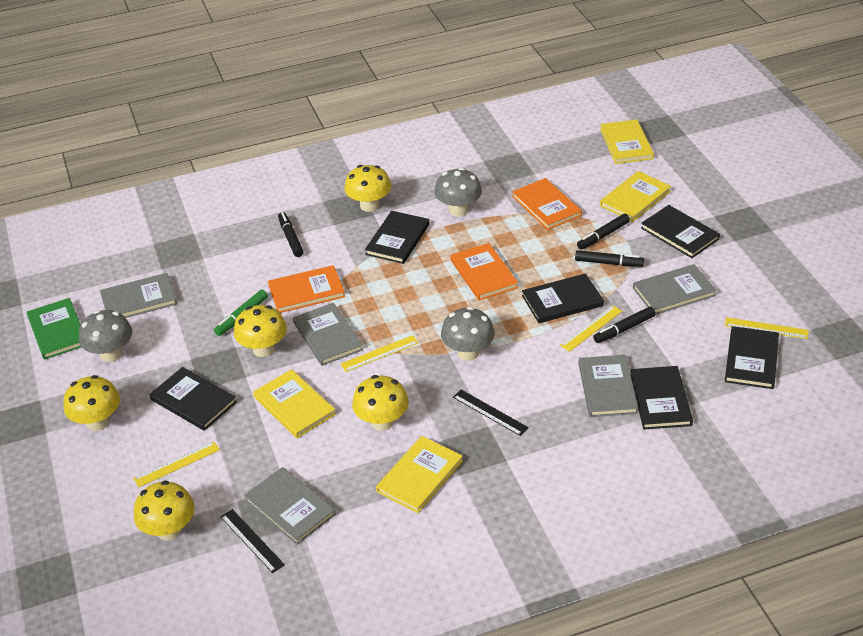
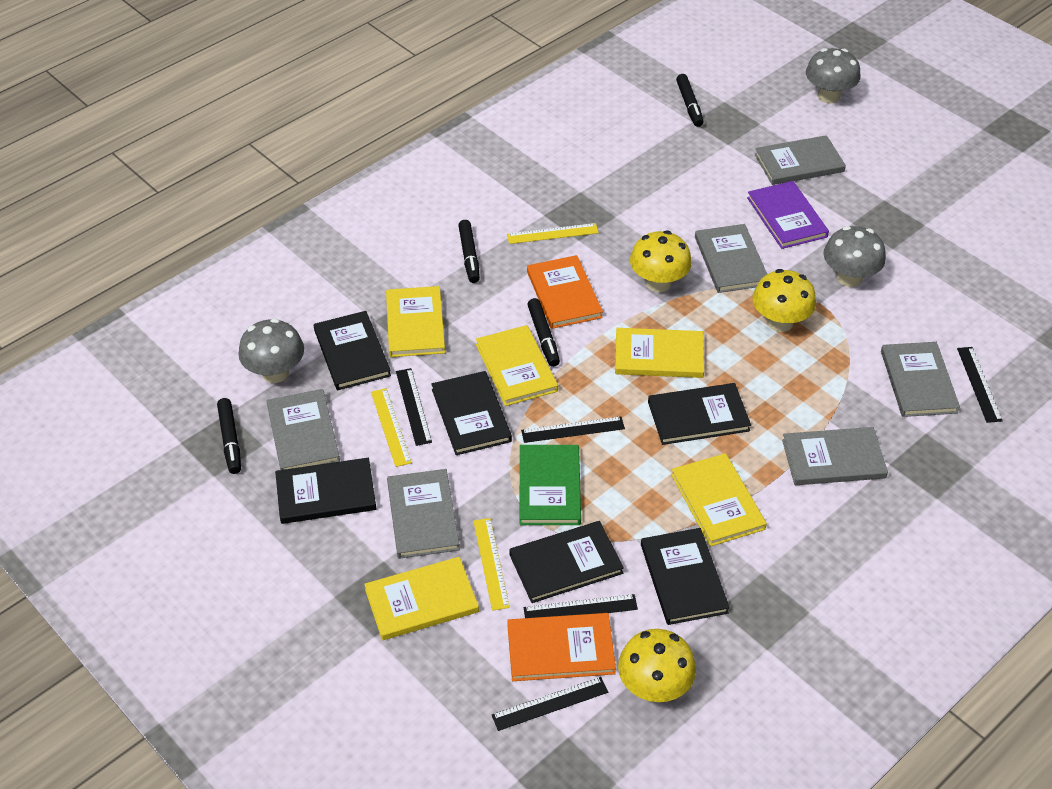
black ruler: 2 -> 5
green marker: 1 -> 0
grey book: 5 -> 6
orange book: 3 -> 2
purple book: 0 -> 1
yellow book: 4 -> 5
yellow mushroom: 5 -> 3
yellow ruler: 4 -> 3

